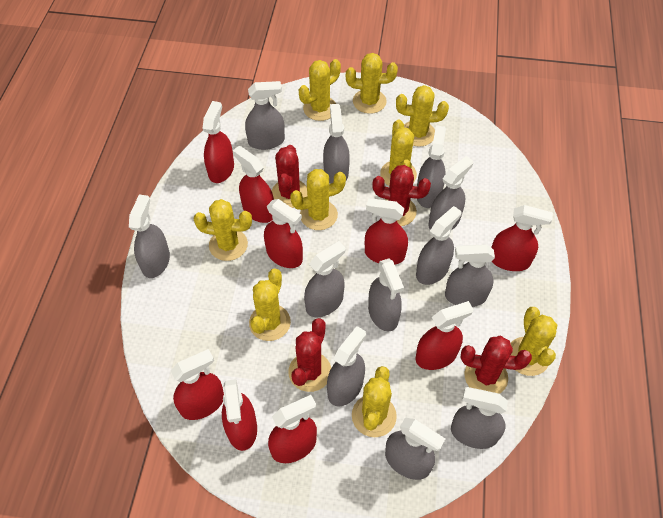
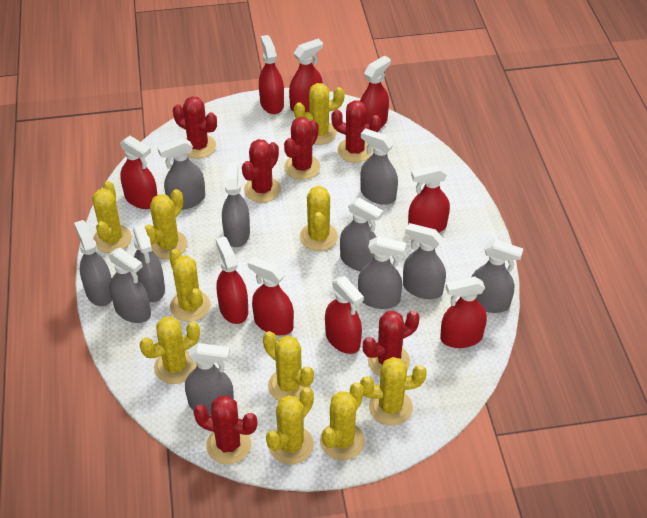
grey spray bottle: 12 -> 11
red cactus: 4 -> 6
yellow cactus: 9 -> 10

